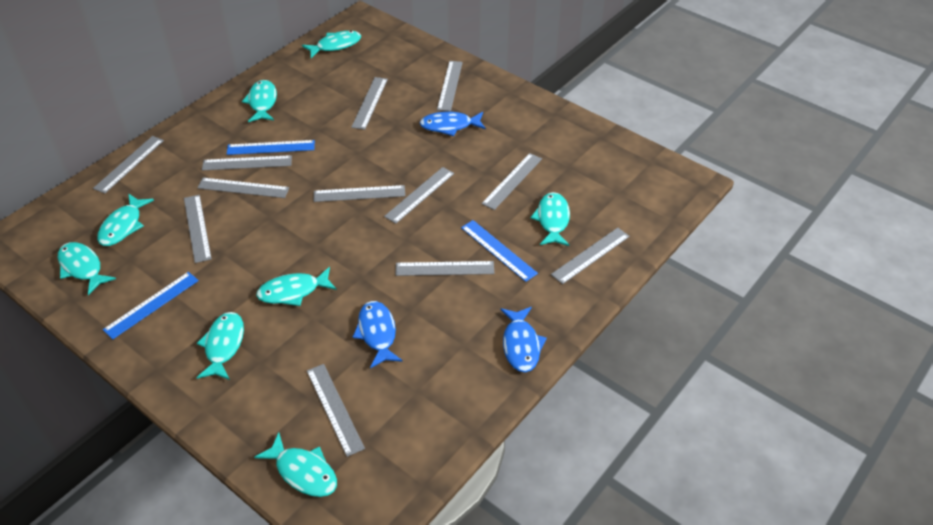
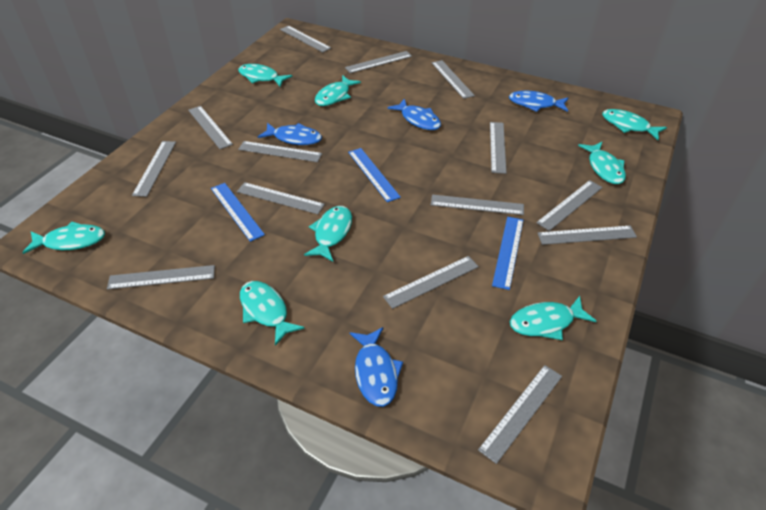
blue fish: 3 -> 4
grey ruler: 12 -> 14

